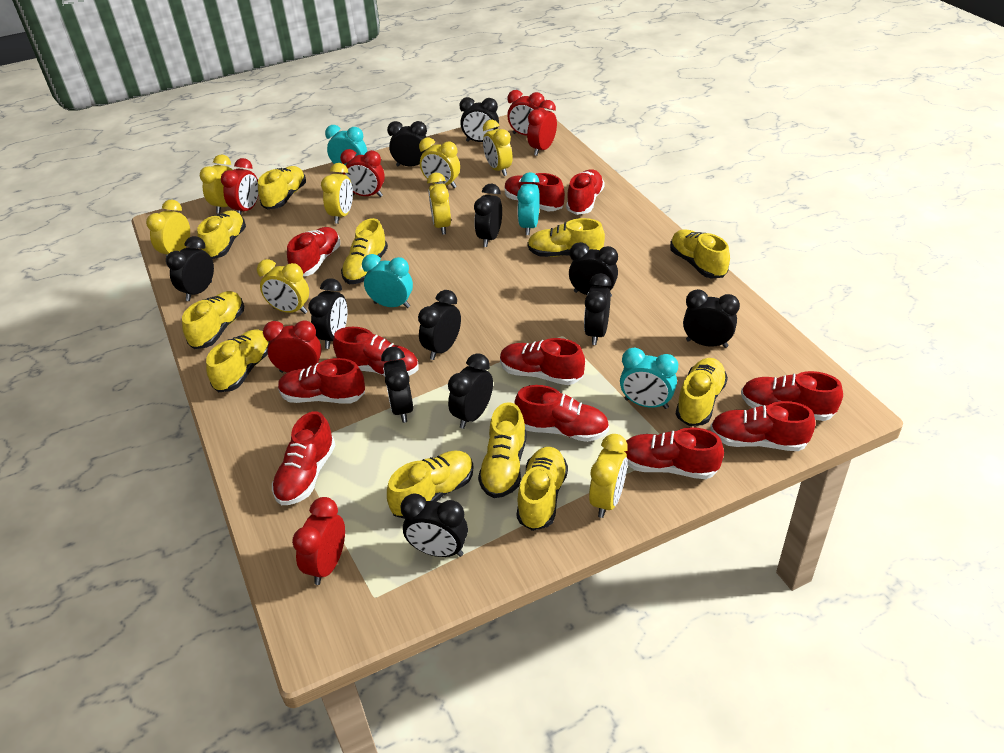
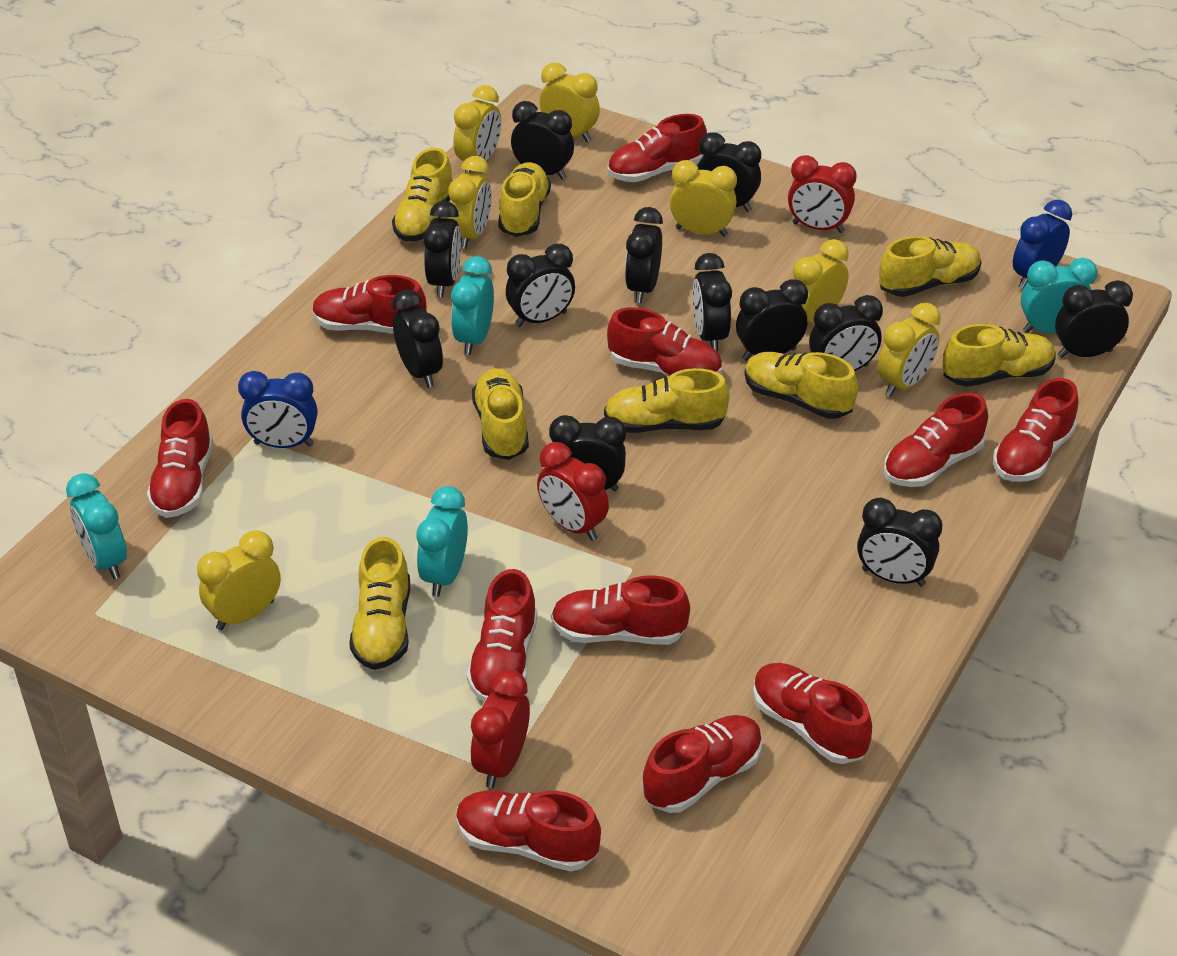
blue clock: 0 -> 2
red clock: 6 -> 3
yellow clock: 8 -> 7
yellow shoe: 11 -> 8

